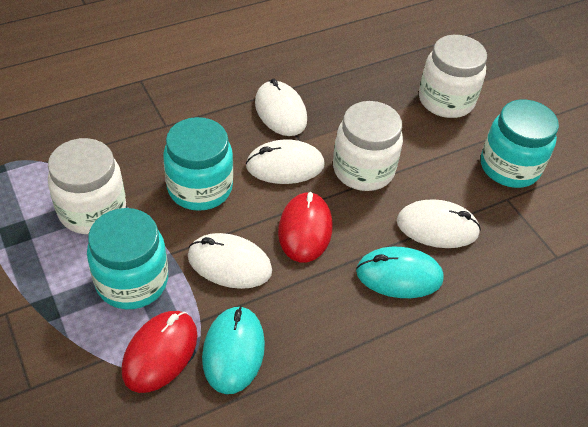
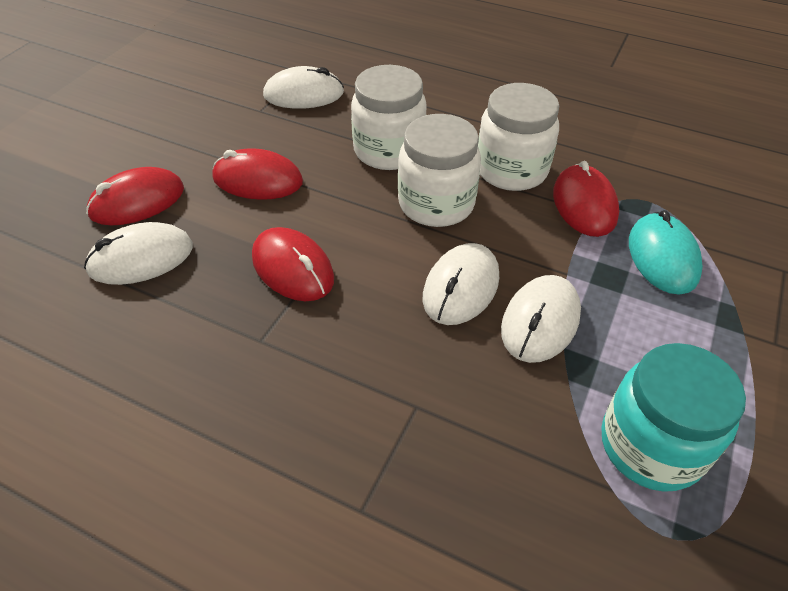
red mouse: 2 -> 4
turquoise jar: 3 -> 1
turquoise mouse: 2 -> 1

